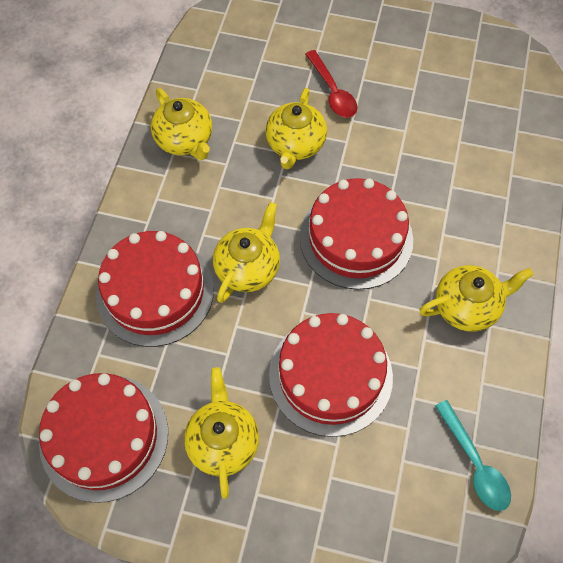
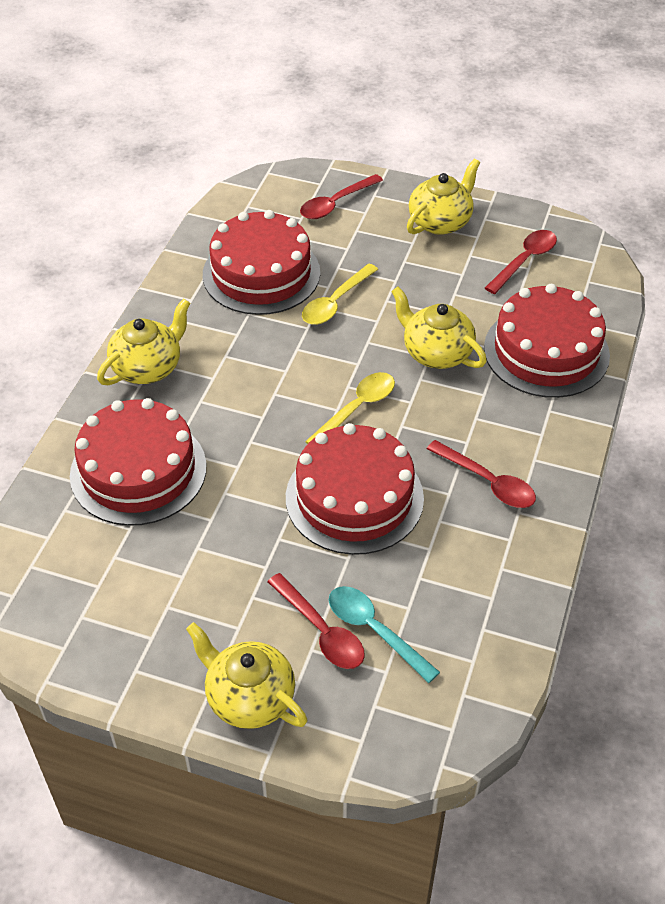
red spoon: 1 -> 4
yellow spoon: 0 -> 2
yellow teapot: 5 -> 4

